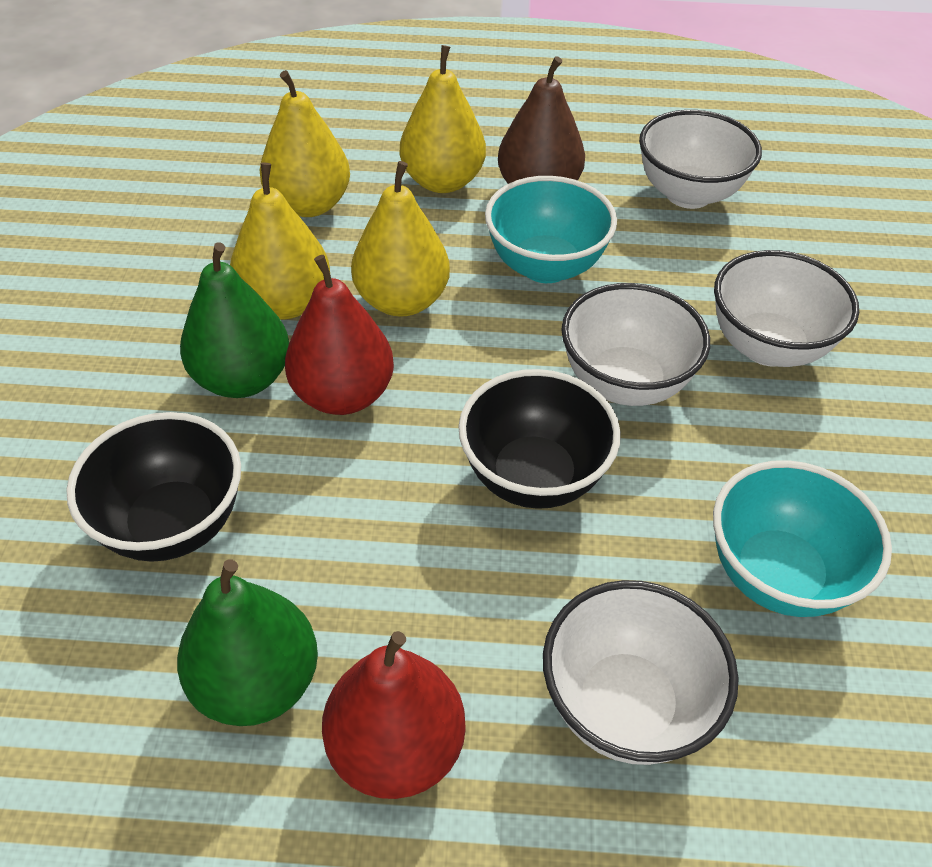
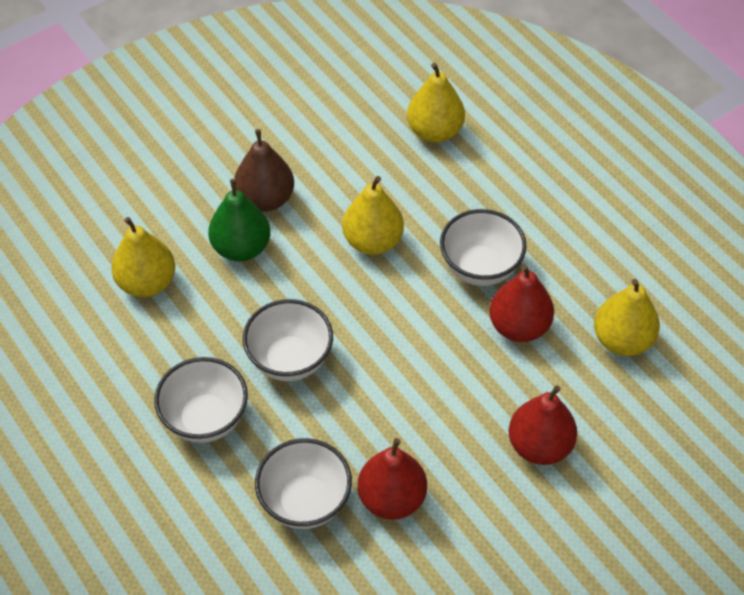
black bowl: 2 -> 0
green pear: 2 -> 1
red pear: 2 -> 3
turquoise bowl: 2 -> 0

